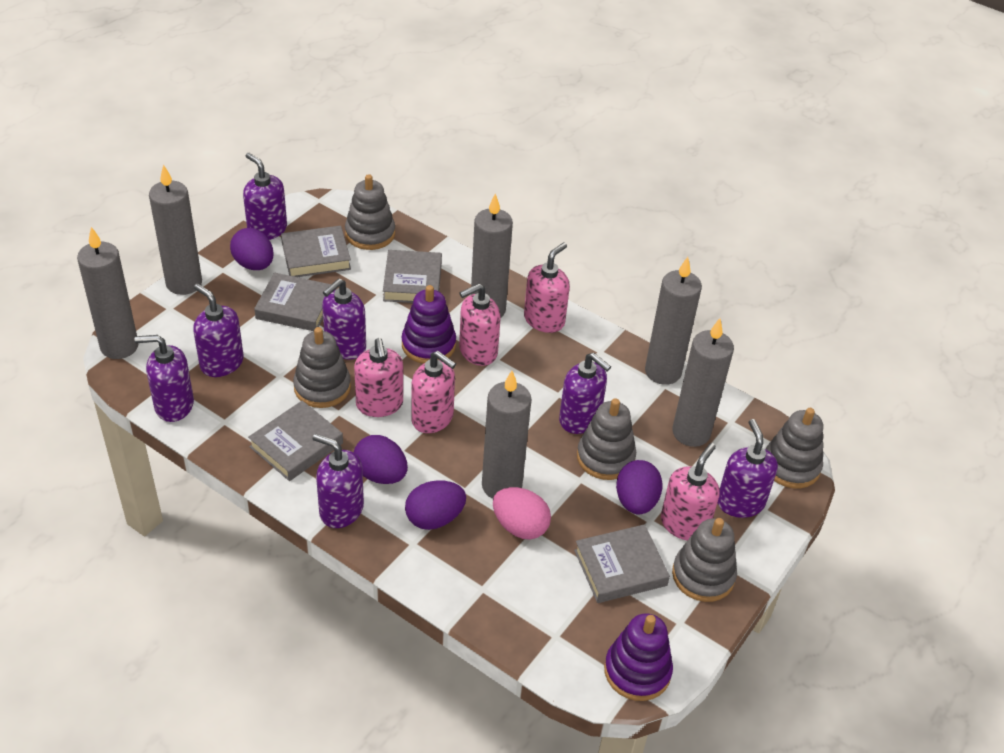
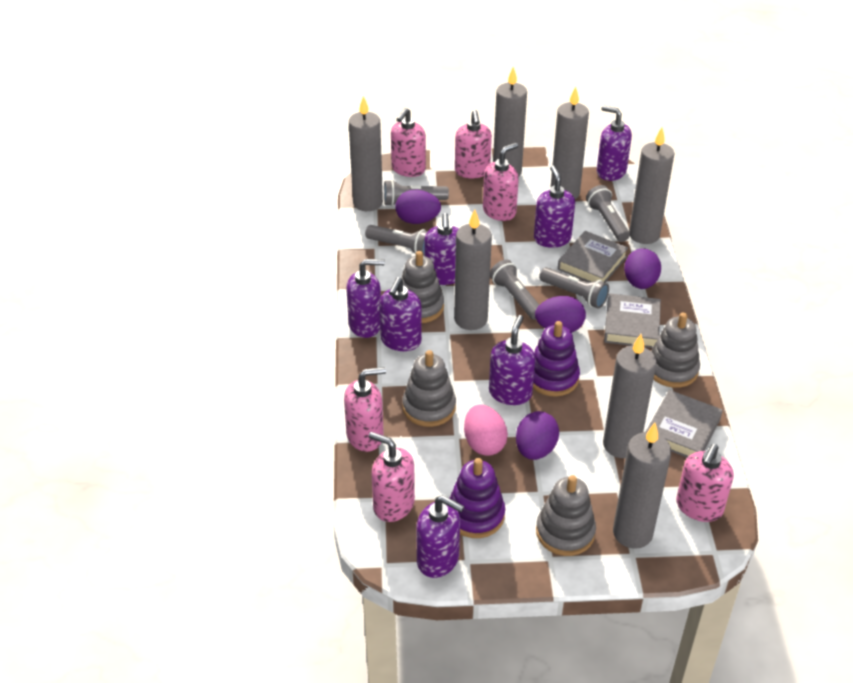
grey book: 5 -> 3
grey candle: 6 -> 7
grey flashlight: 0 -> 5
grey stacking toy: 5 -> 4
pink soap dispenser: 5 -> 6

